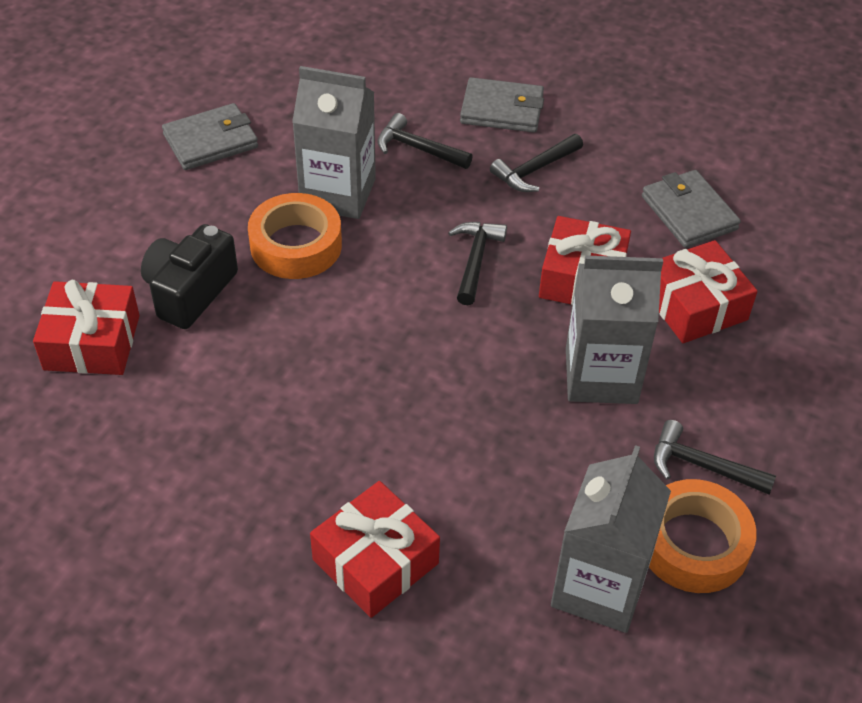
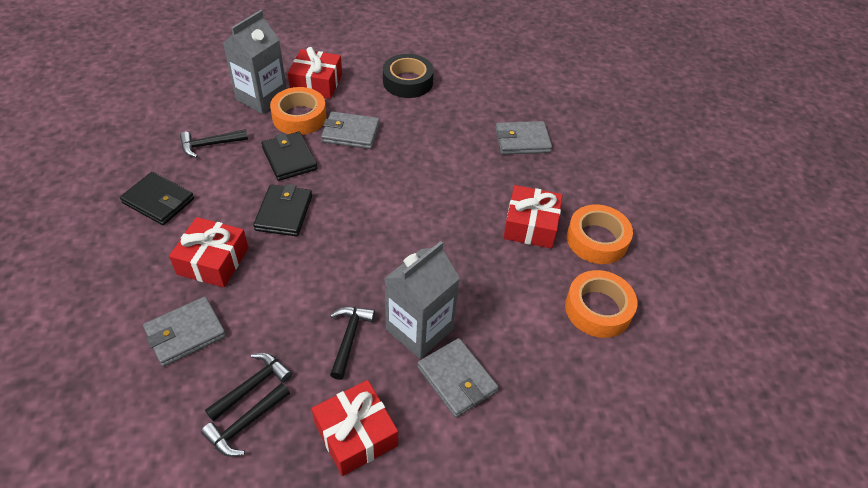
black camera: 1 -> 0
black tape: 0 -> 1
black wallet: 0 -> 3
grey carton: 3 -> 2
grey wallet: 3 -> 4
orange tape: 2 -> 3

